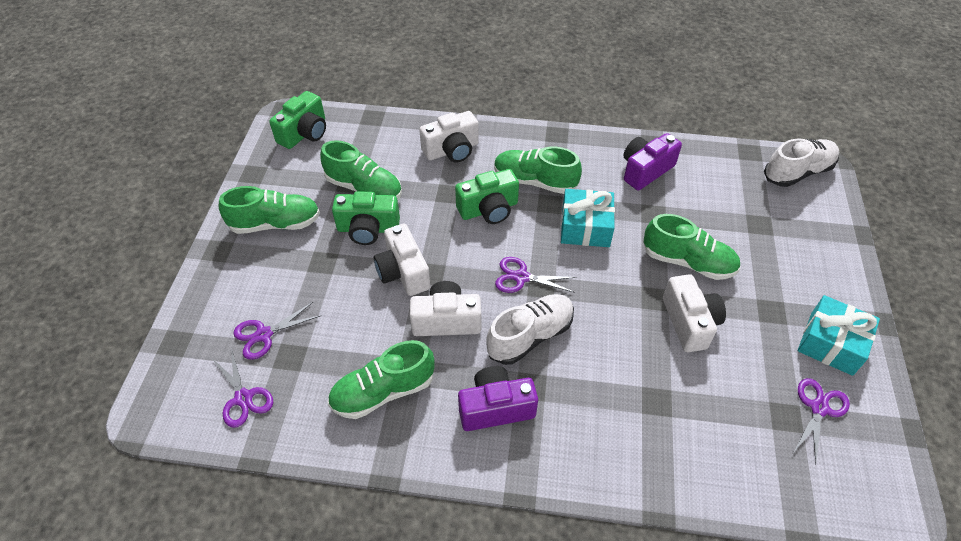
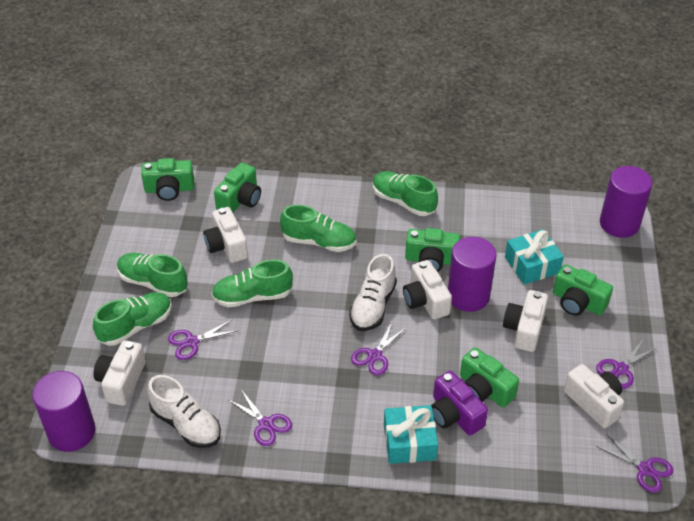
green camera: 3 -> 5
purple camera: 2 -> 1
purple cylinder: 0 -> 3
purple scissors: 4 -> 5
white camera: 4 -> 5

